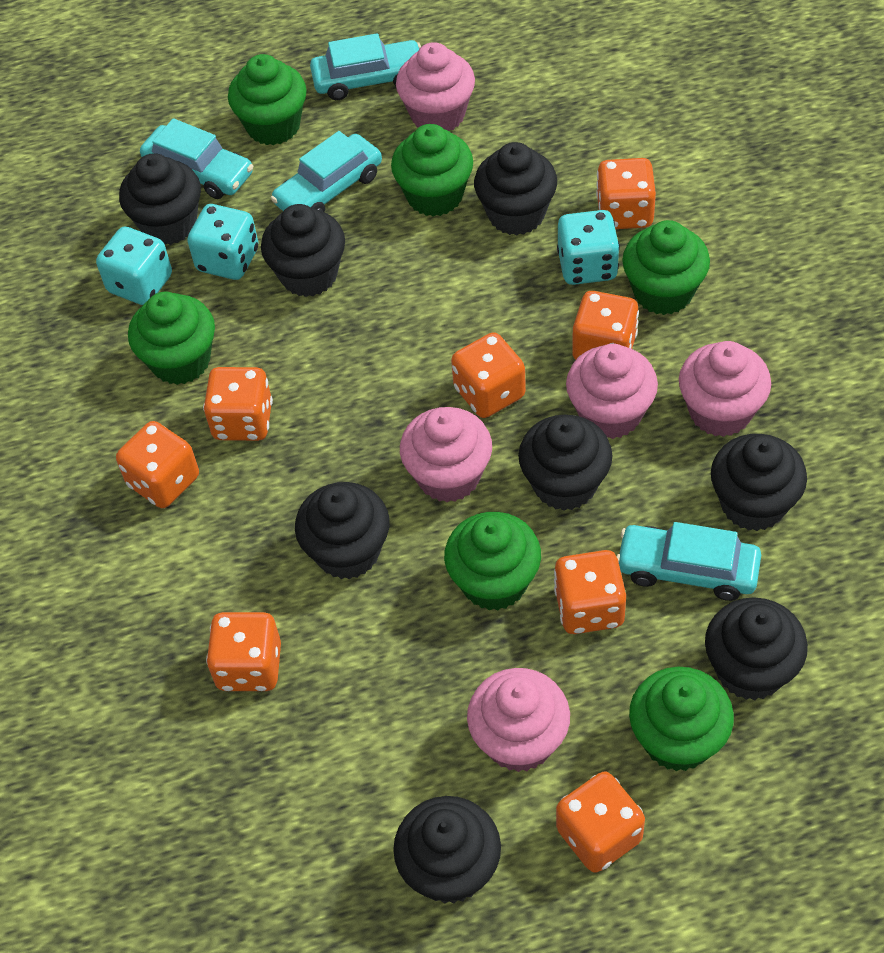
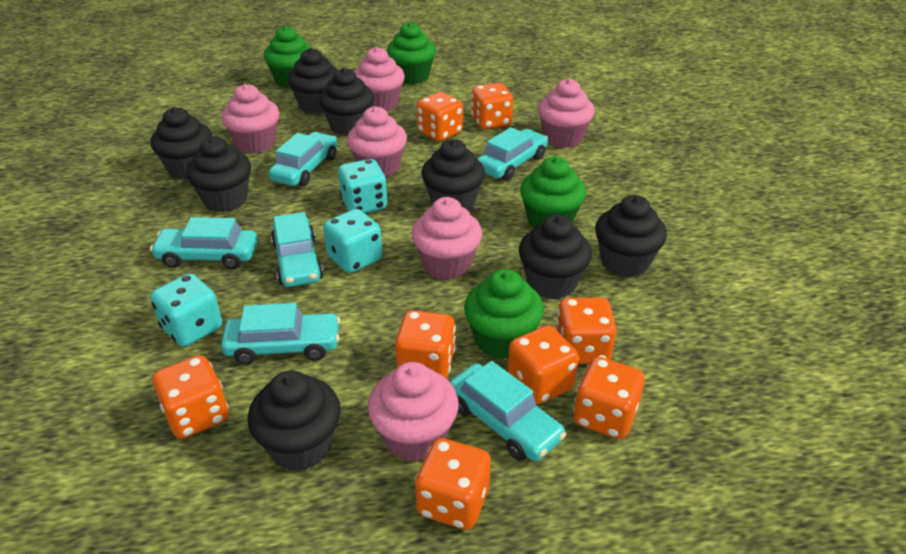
green cupcake: 6 -> 4
pink cupcake: 5 -> 6
turquoise car: 4 -> 6

